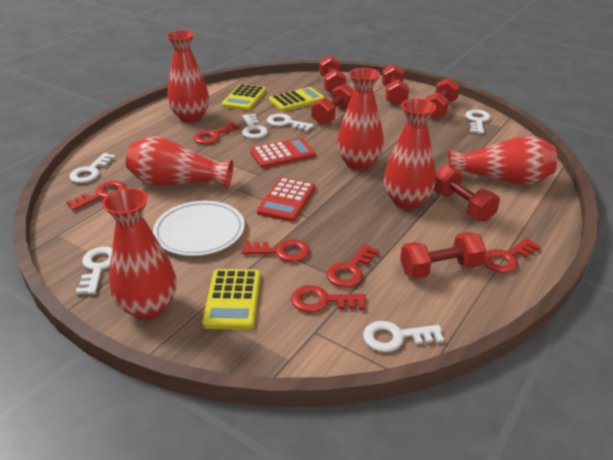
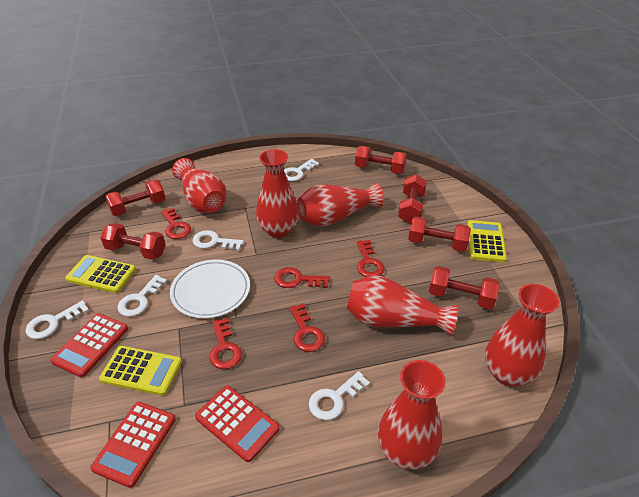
red calculator: 2 -> 3
red key: 6 -> 5
white key: 6 -> 5

